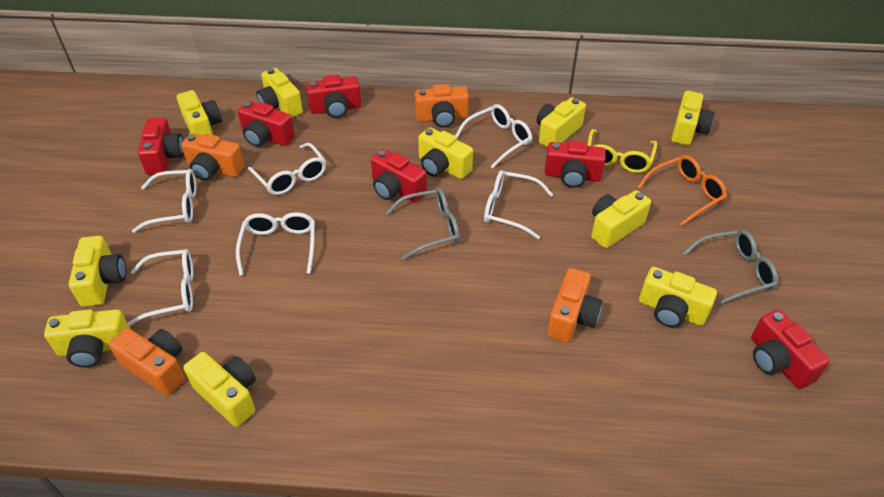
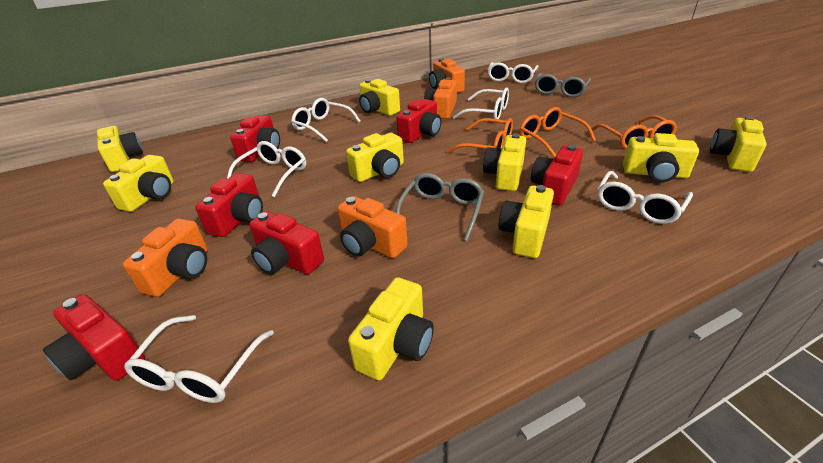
orange glasses: 1 -> 3
yellow camera: 10 -> 9
yellow glasses: 1 -> 0

